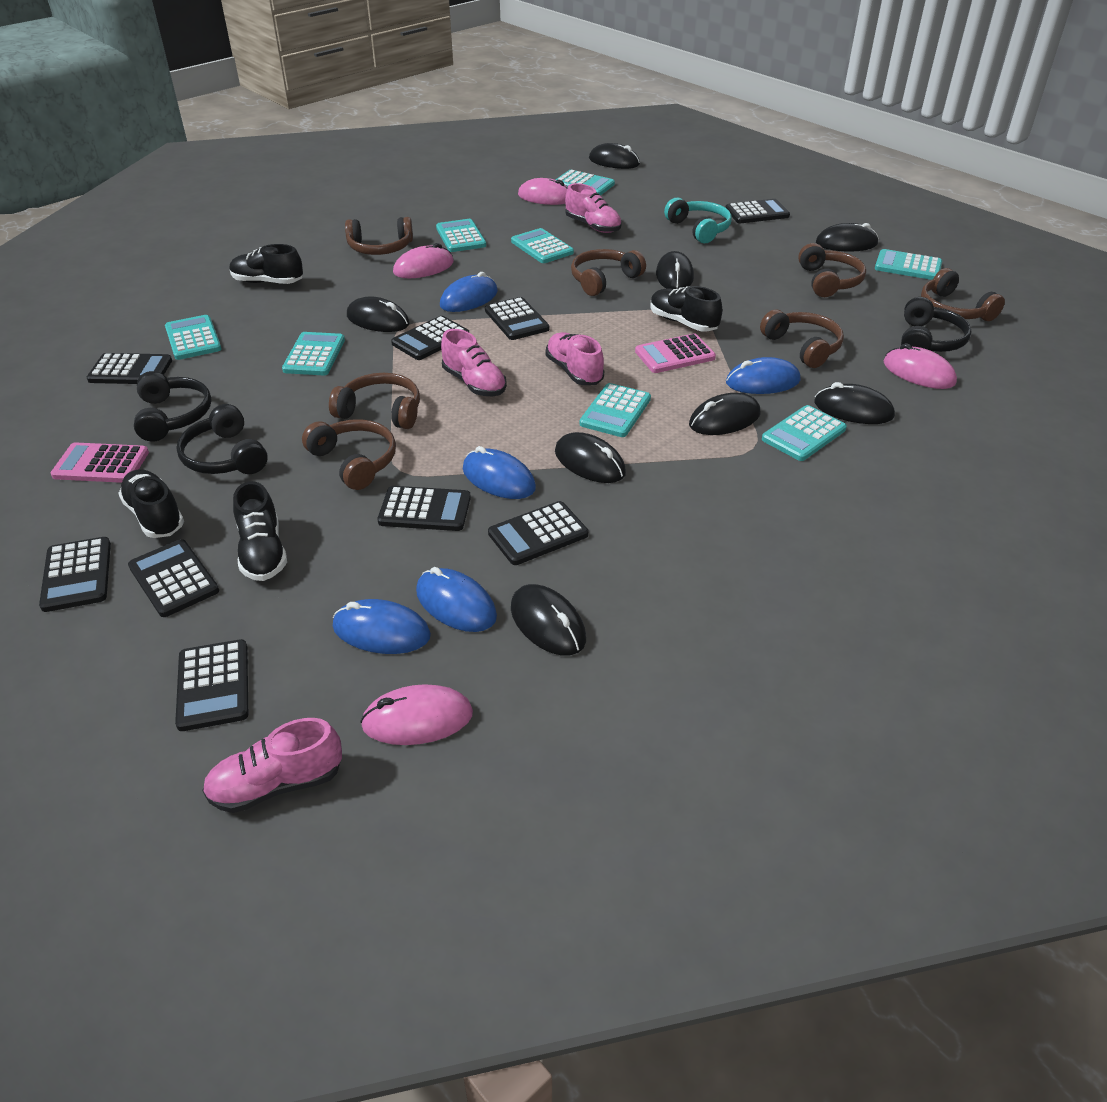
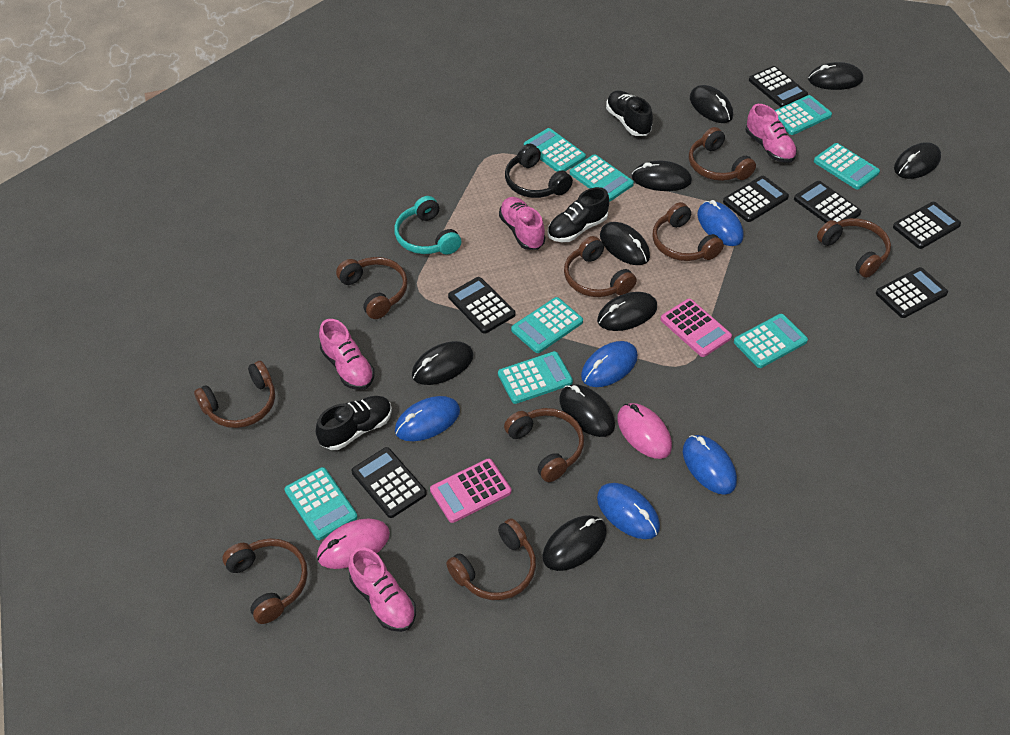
black calculator: 9 -> 7
black headphones: 3 -> 1
black mouse: 8 -> 9
black shoe: 4 -> 3
brown headphones: 7 -> 9
pink mouse: 4 -> 2

